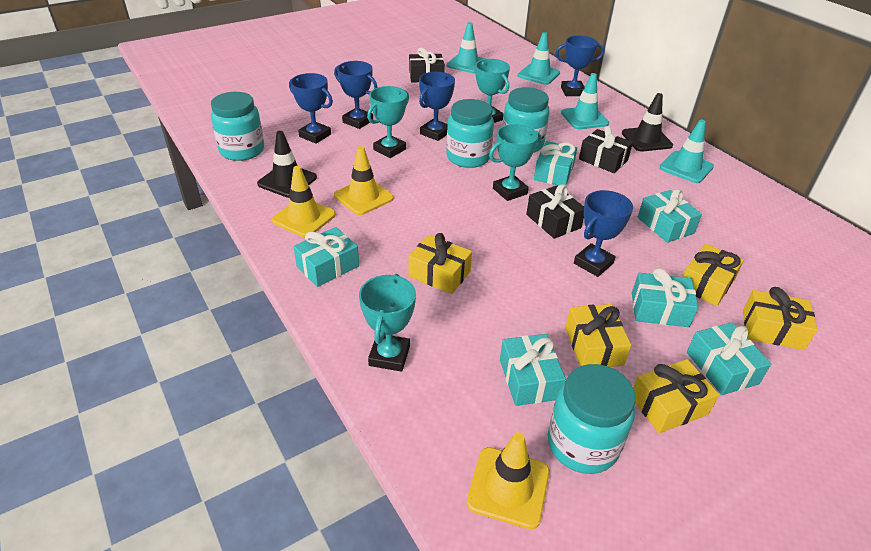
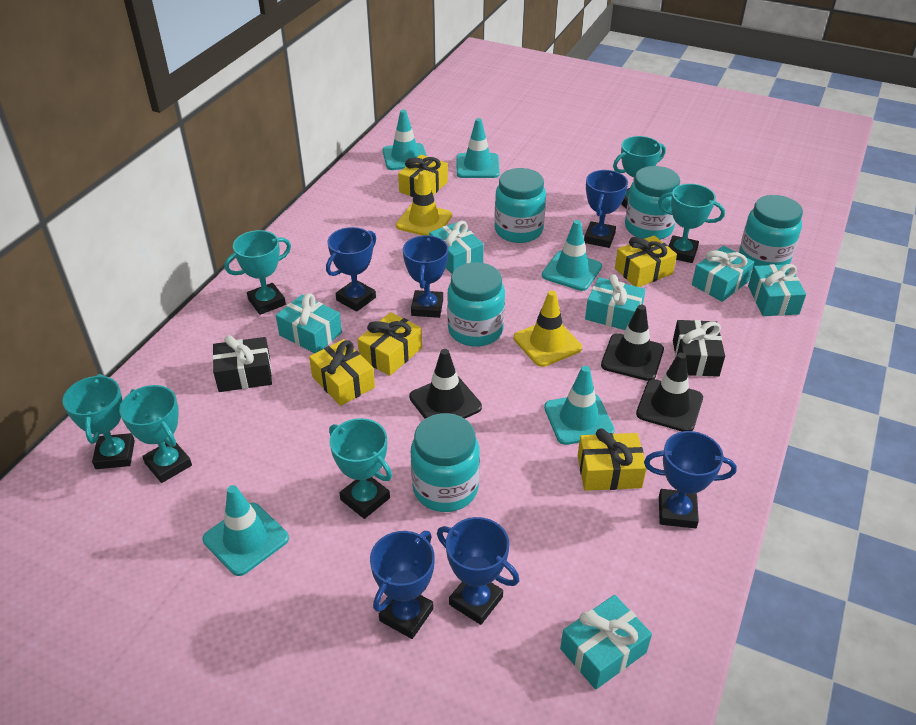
black gift: 3 -> 2
black traffic cone: 2 -> 3
blue trophy: 5 -> 6
turquoise jar: 4 -> 5
turquoise traffic cone: 4 -> 5
turquoise trophy: 4 -> 6
yellow traffic cone: 3 -> 2

